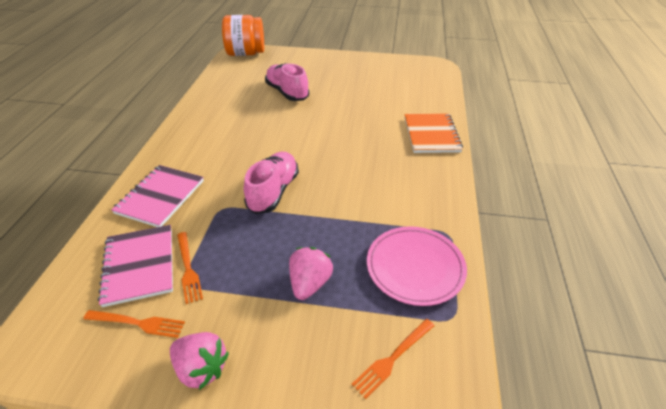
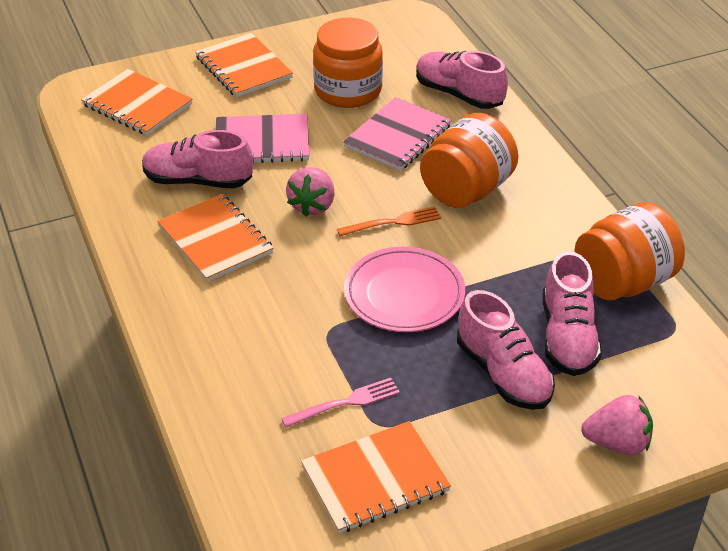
orange fork: 3 -> 1
orange jar: 1 -> 3
orange notebook: 1 -> 4
pink fork: 0 -> 1
pink shoe: 2 -> 4

